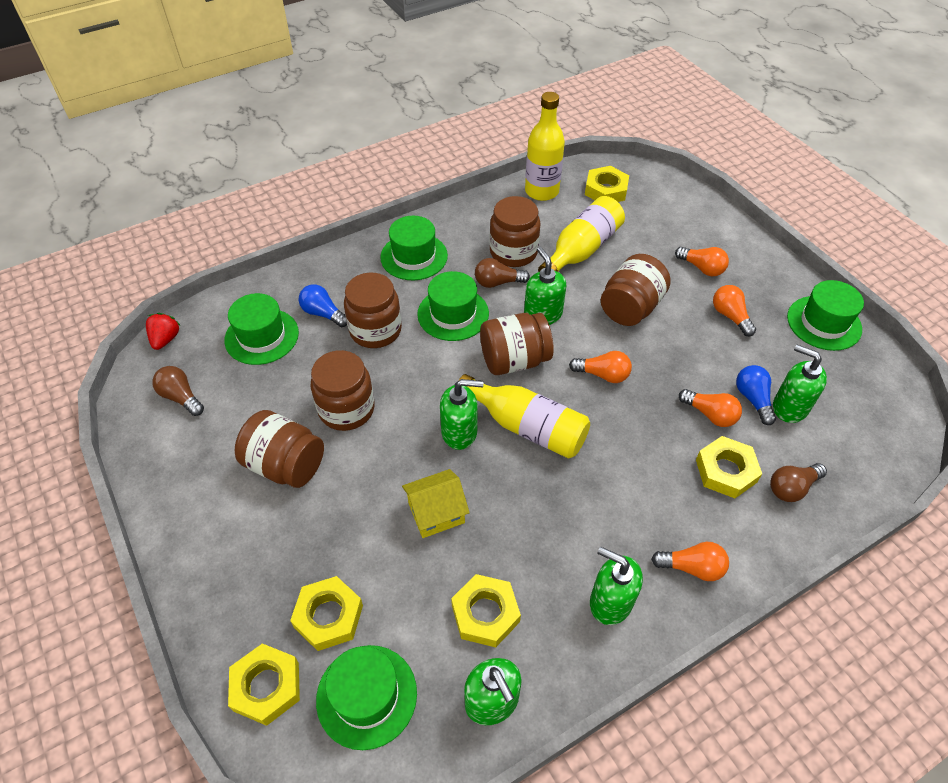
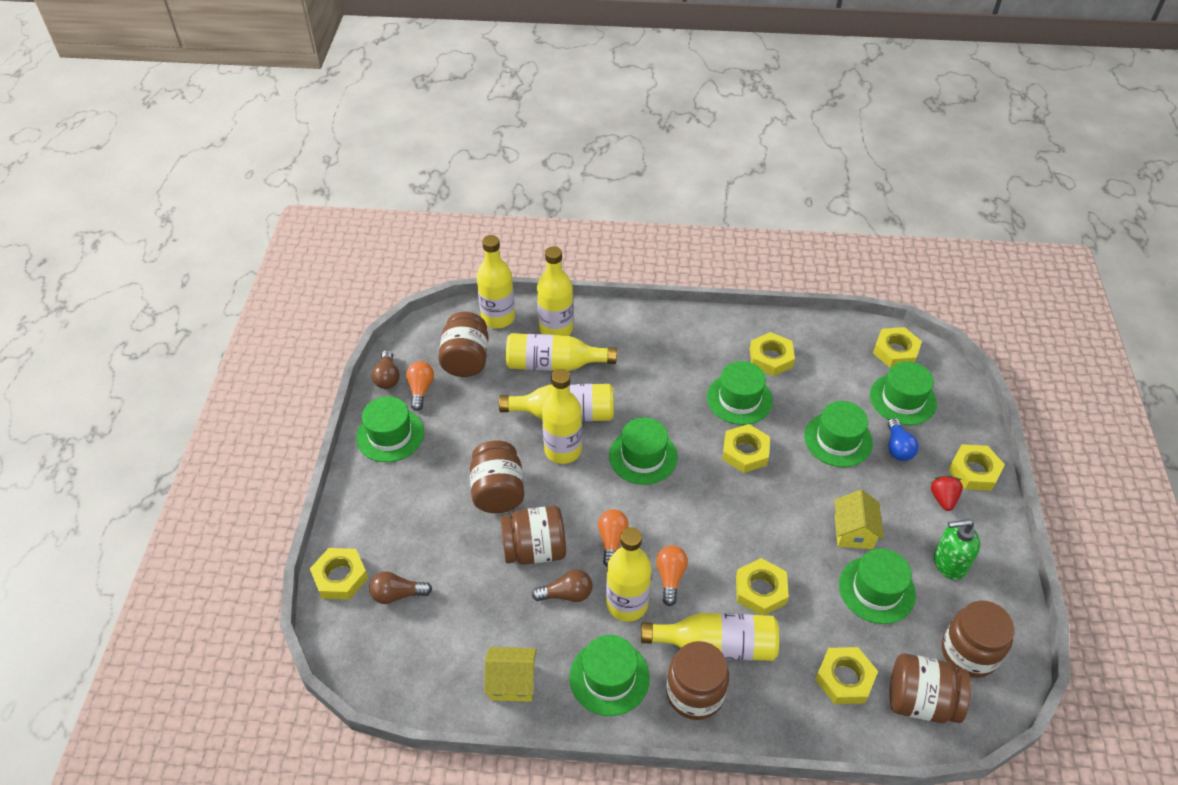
blue light bulb: 2 -> 1
green hat: 5 -> 7
green soap dispenser: 5 -> 1
orange light bulb: 5 -> 3
yellow bottle: 3 -> 7
yellow house: 1 -> 2
yellow nut: 5 -> 7

